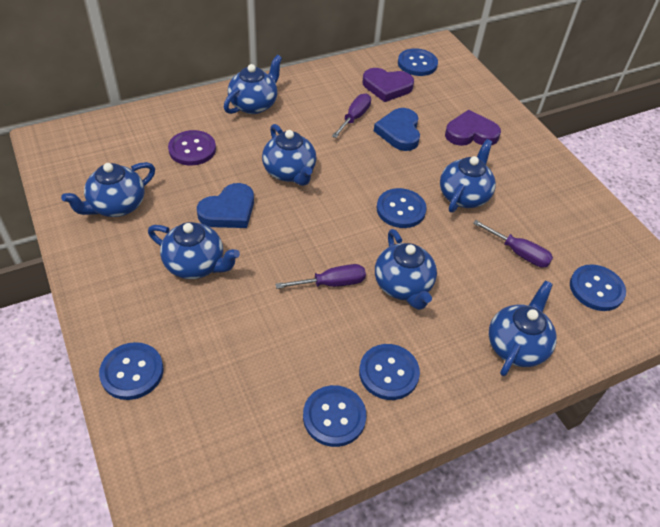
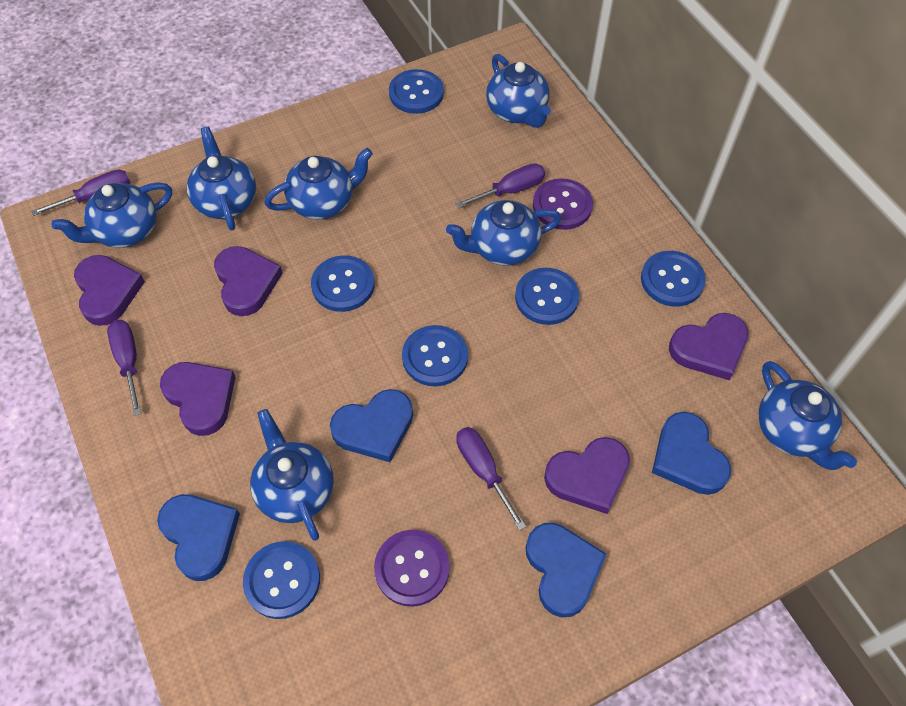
blue heart: 2 -> 4
purple button: 1 -> 2
purple heart: 2 -> 5
purple screwdriver: 3 -> 4

